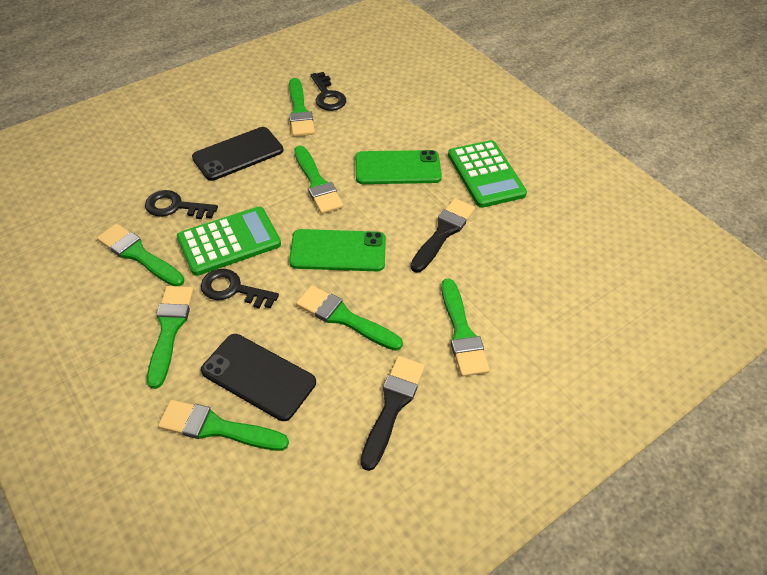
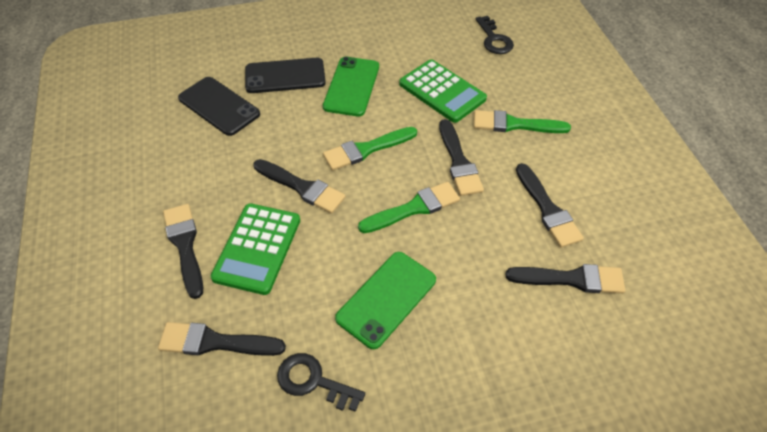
black brush: 2 -> 6
black key: 3 -> 2
green brush: 7 -> 3

